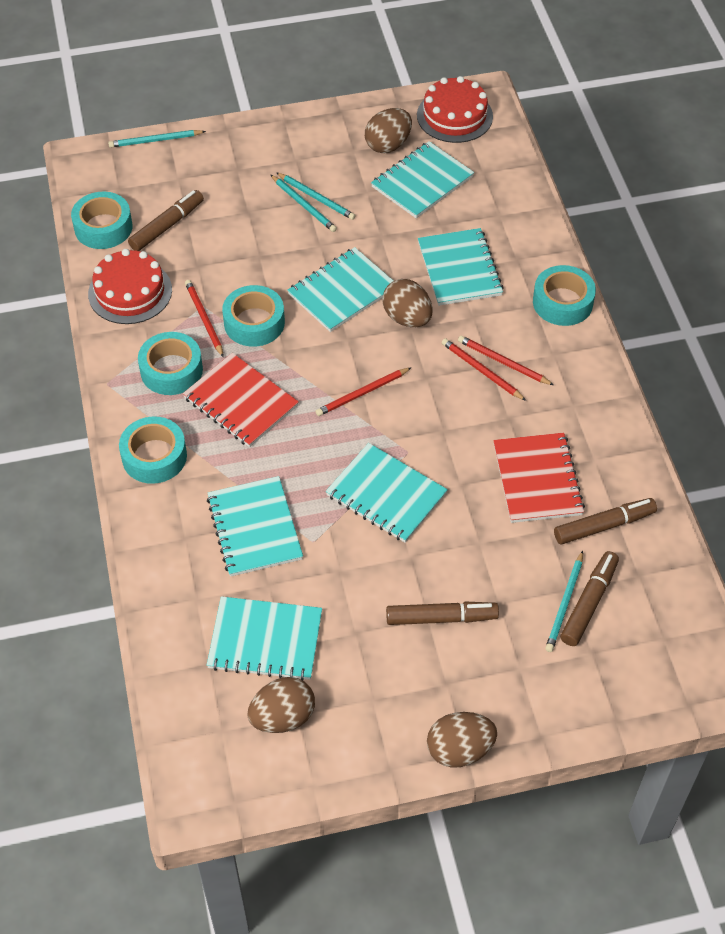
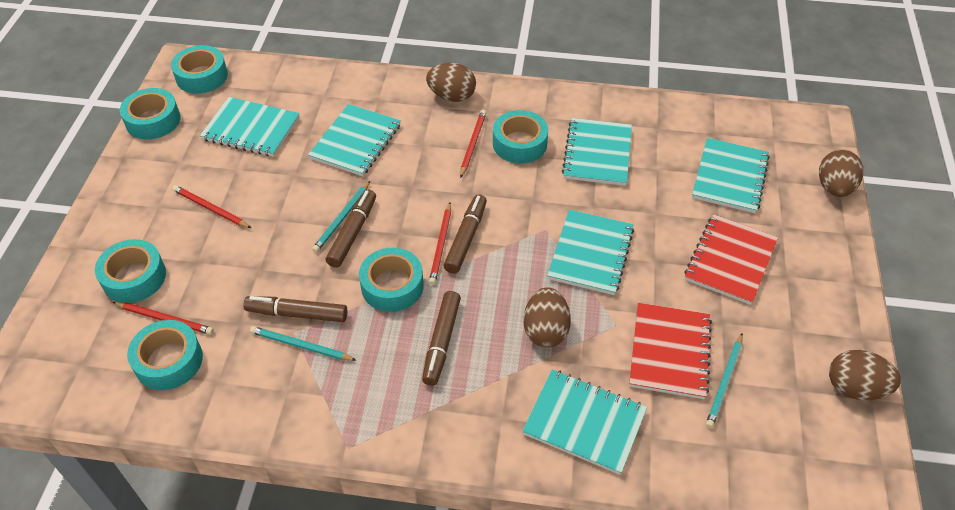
red cake: 2 -> 0
turquoise pencil: 4 -> 3
turquoise tape: 5 -> 6

